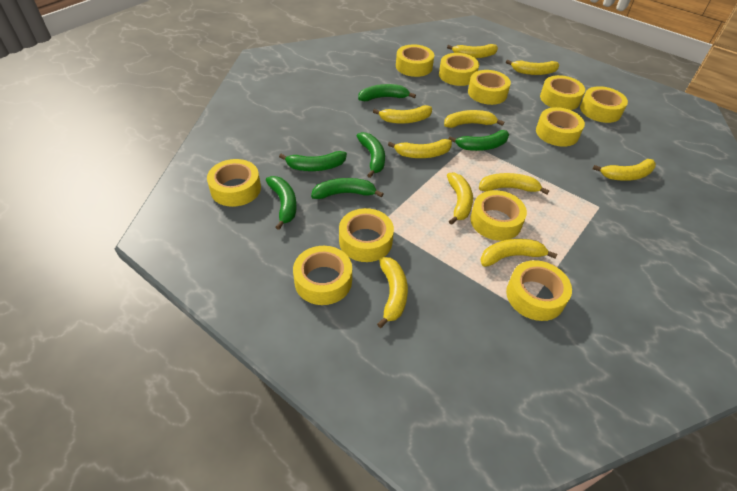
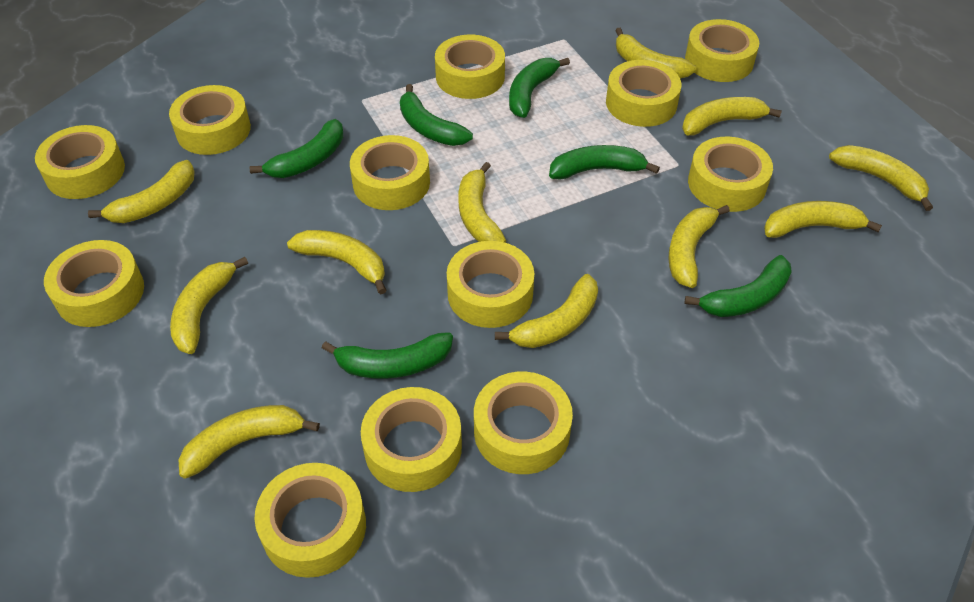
yellow banana: 10 -> 11
yellow tape: 11 -> 12

